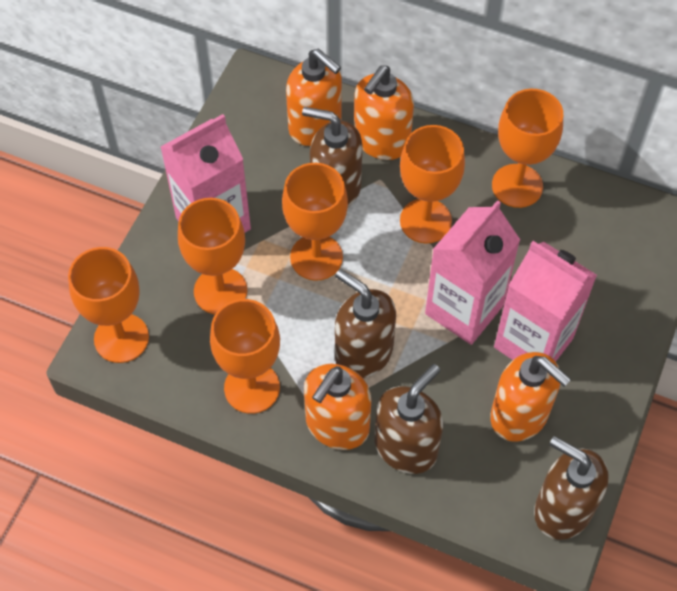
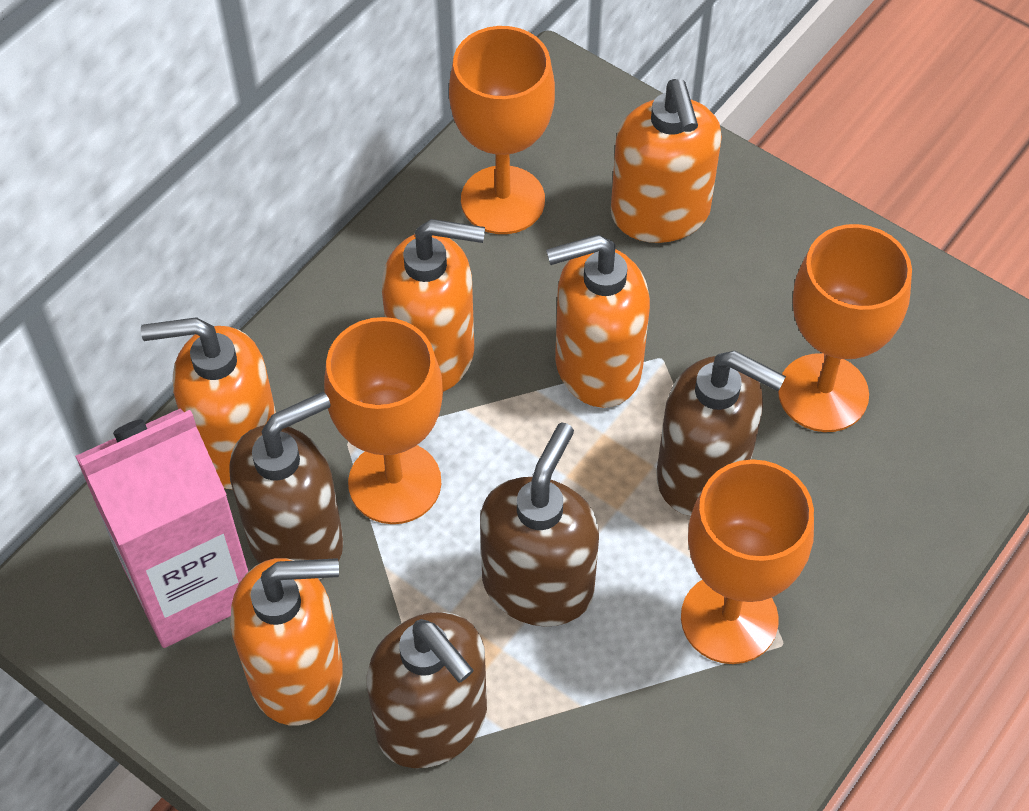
orange goblet: 6 -> 4
orange soap dispenser: 4 -> 5
pink carton: 3 -> 1

